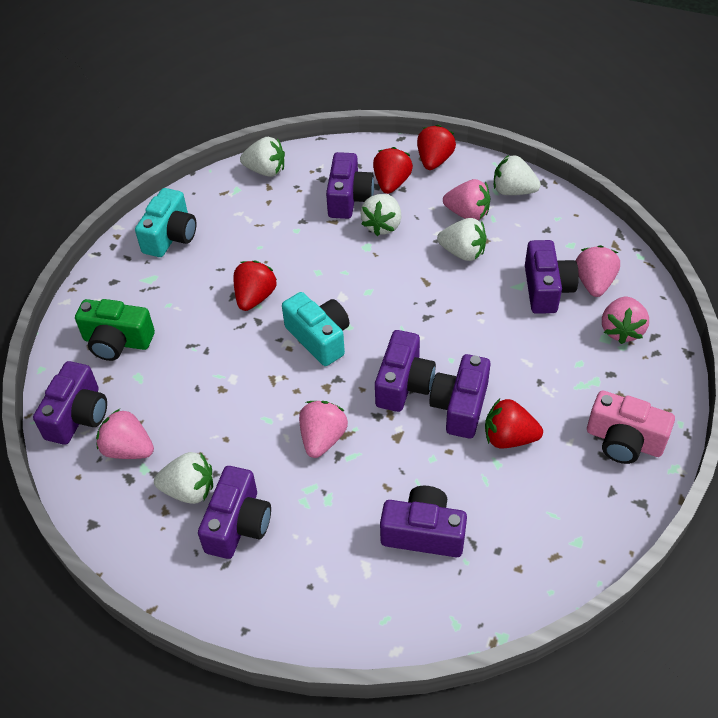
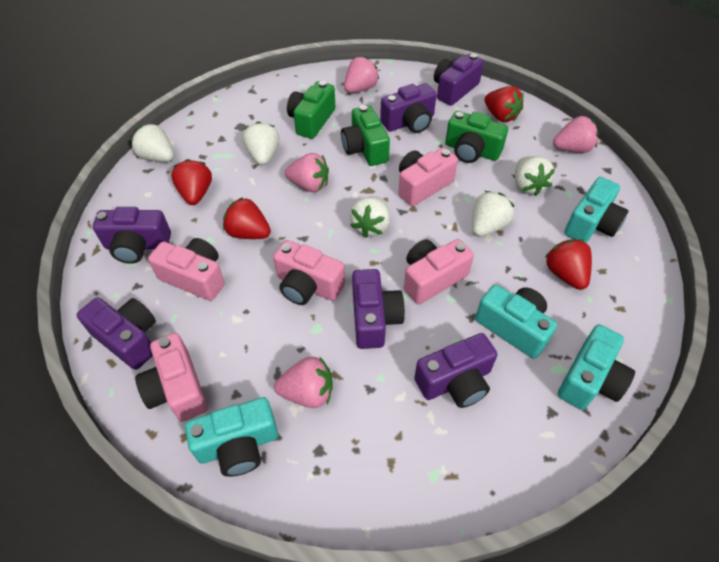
green camera: 1 -> 3
pink camera: 1 -> 5
pink strawberry: 5 -> 4
purple camera: 7 -> 6
turquoise camera: 2 -> 4

